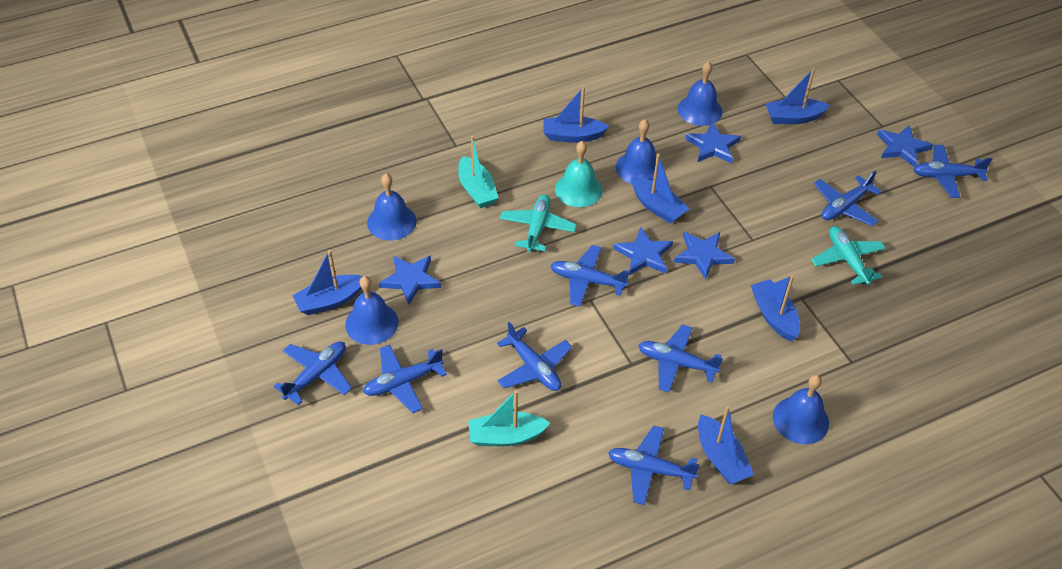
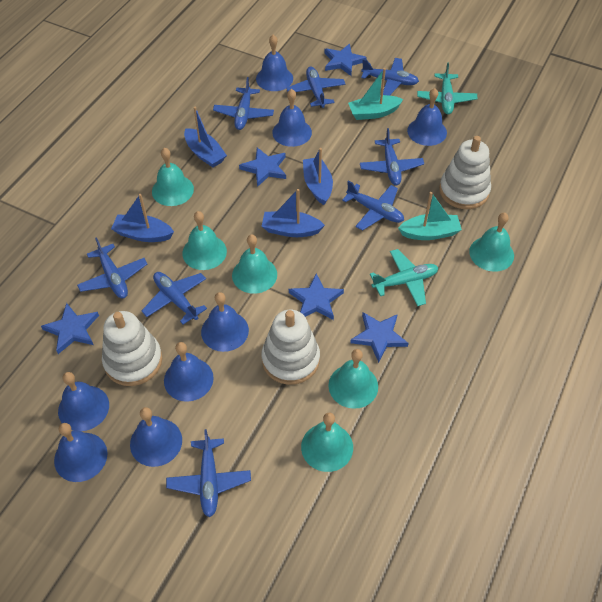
blue bell: 5 -> 8
blue boat: 6 -> 4
turquoise bell: 1 -> 6
white stacking toy: 0 -> 3

